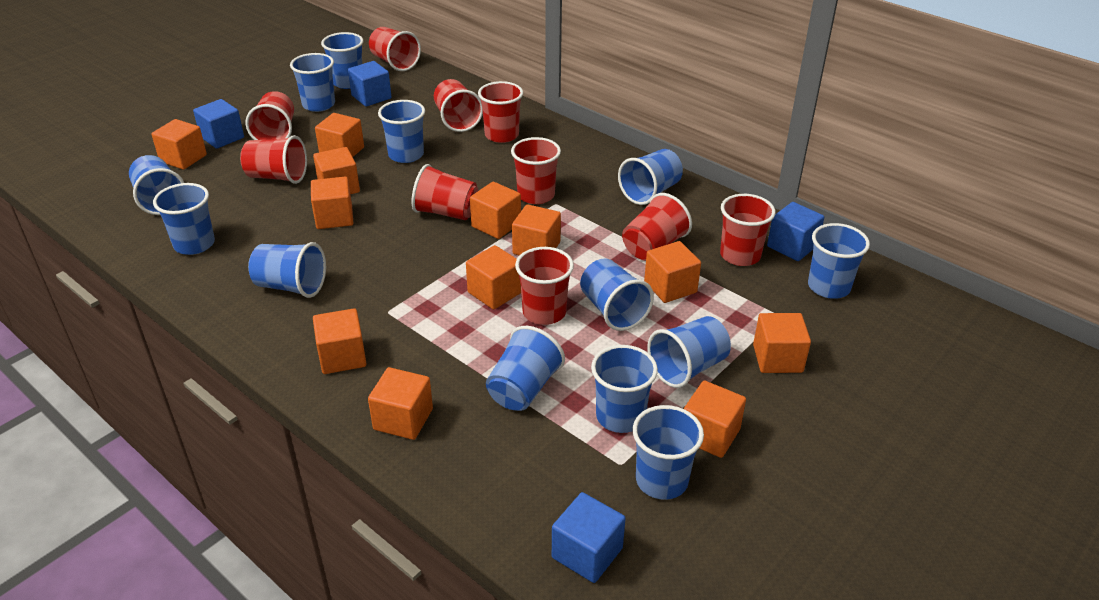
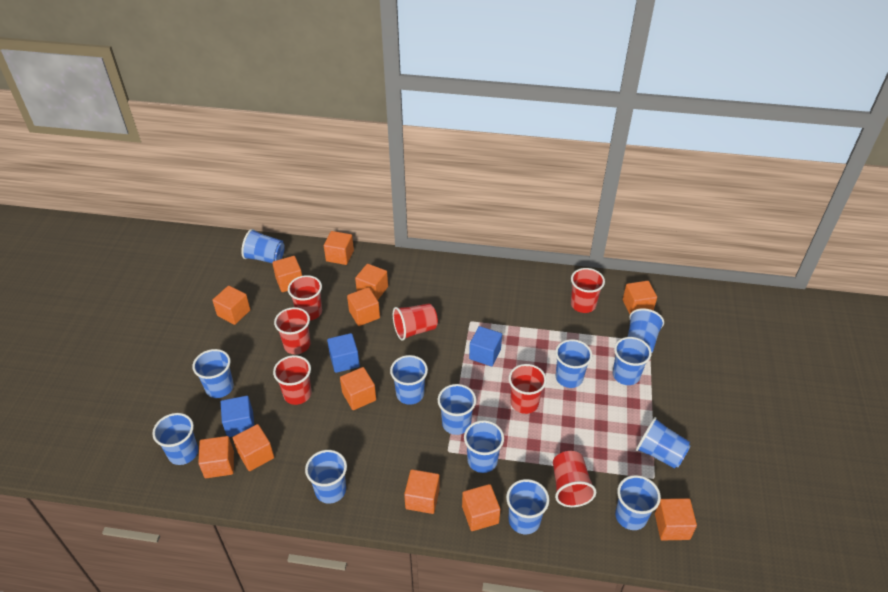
blue cube: 4 -> 3
red cup: 10 -> 7

